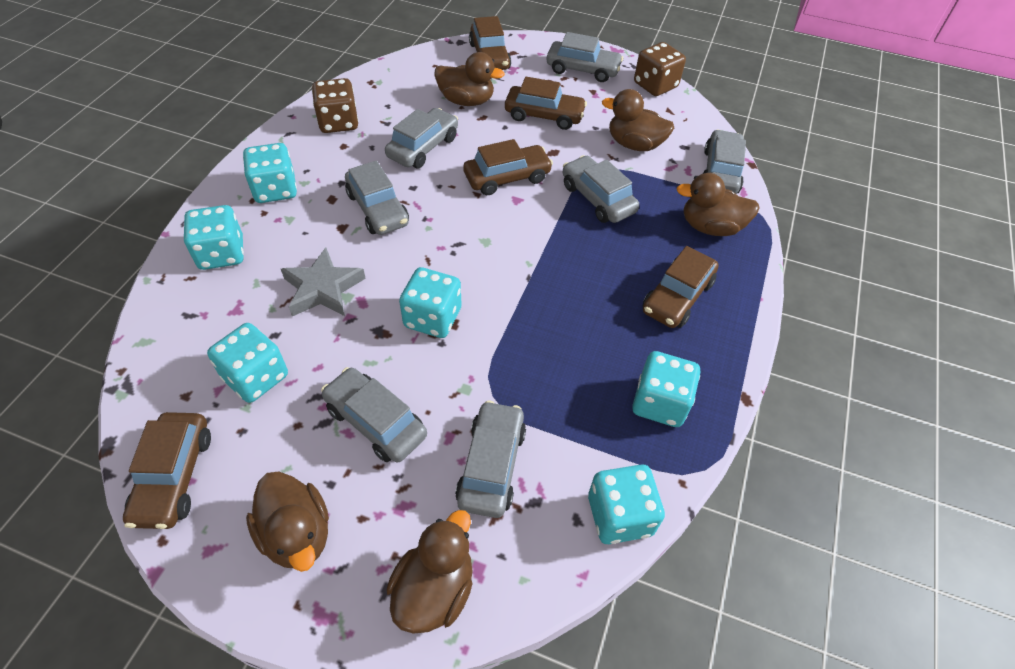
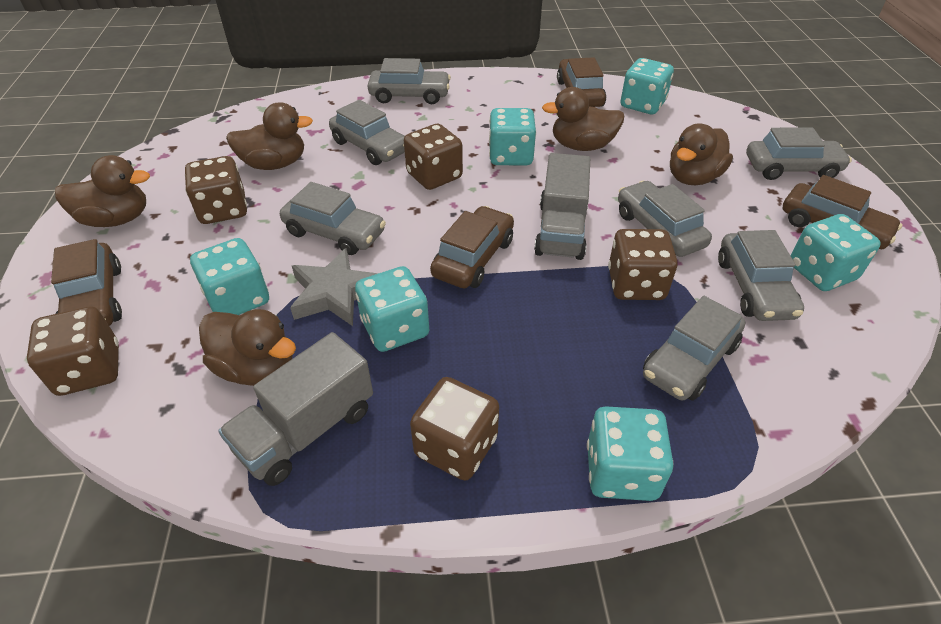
brown car: 5 -> 4
brown dice: 2 -> 5
grey truck: 0 -> 2

